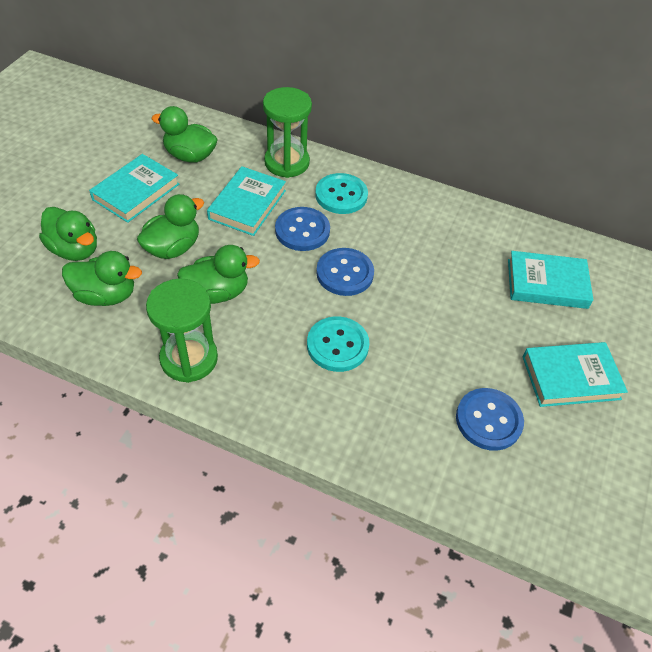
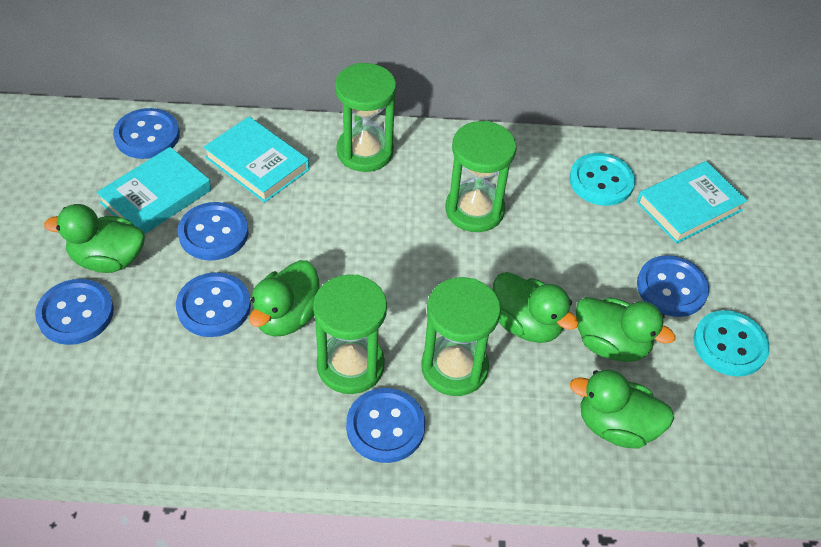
blue button: 3 -> 6
green hourglass: 2 -> 4
turquoise book: 4 -> 3

